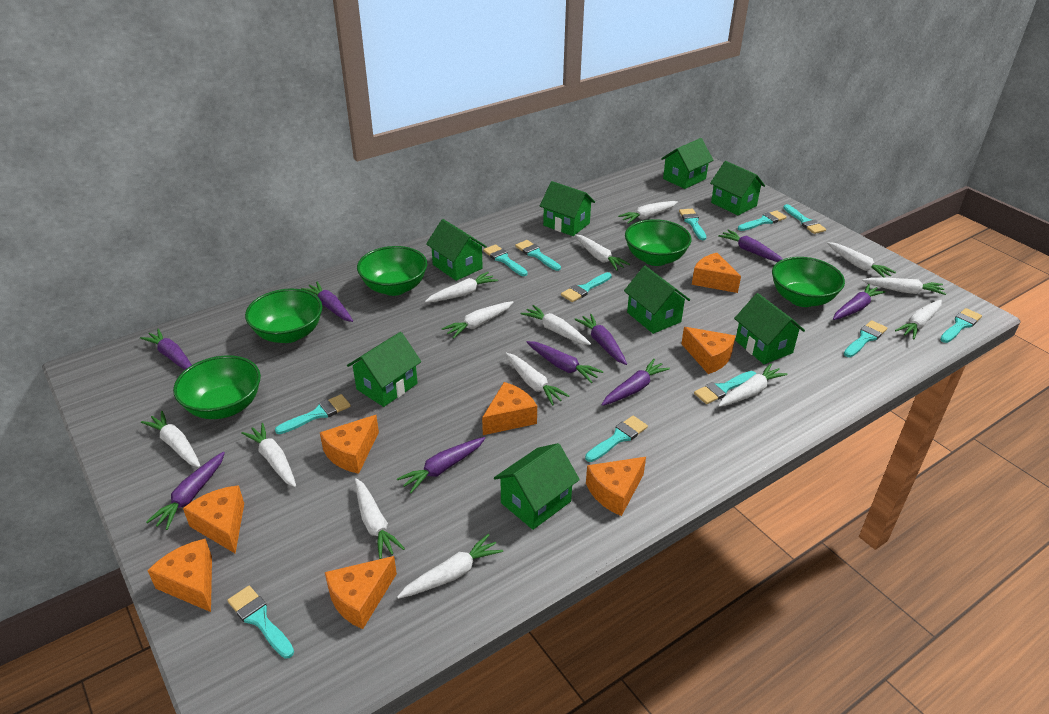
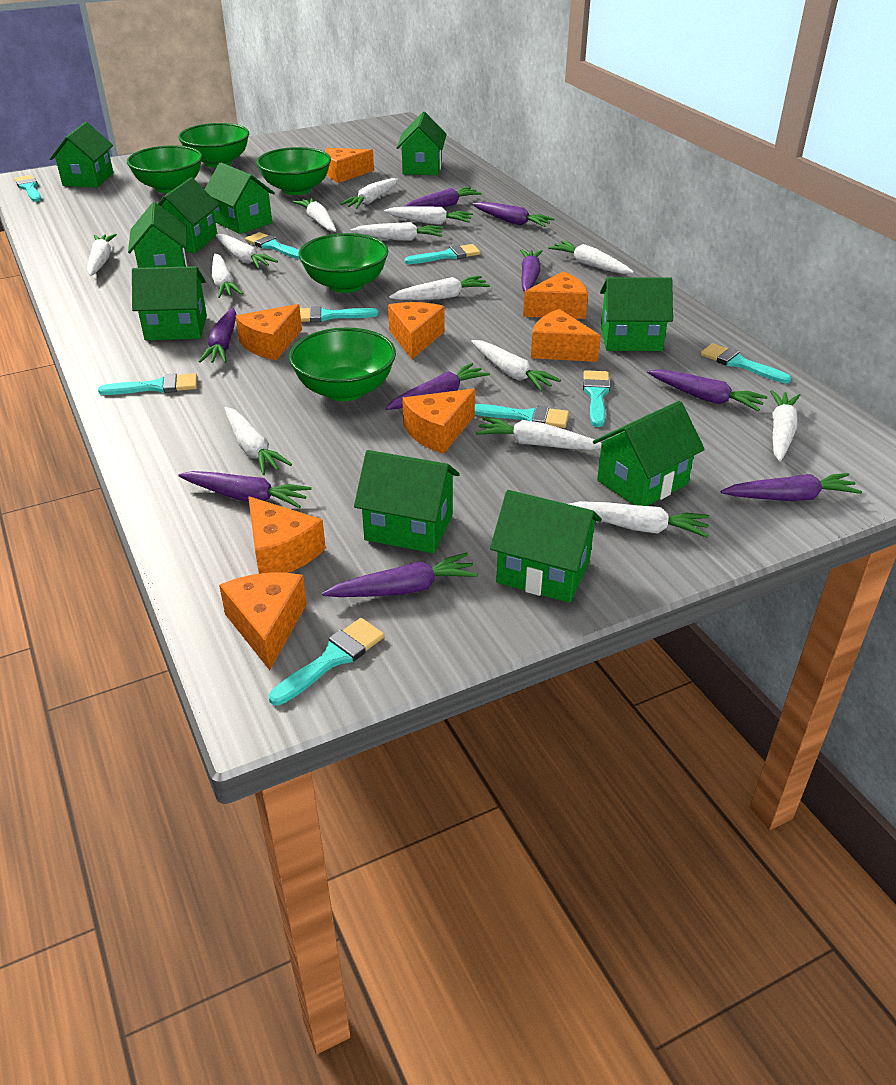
green house: 8 -> 10
turquoise brush: 12 -> 9

